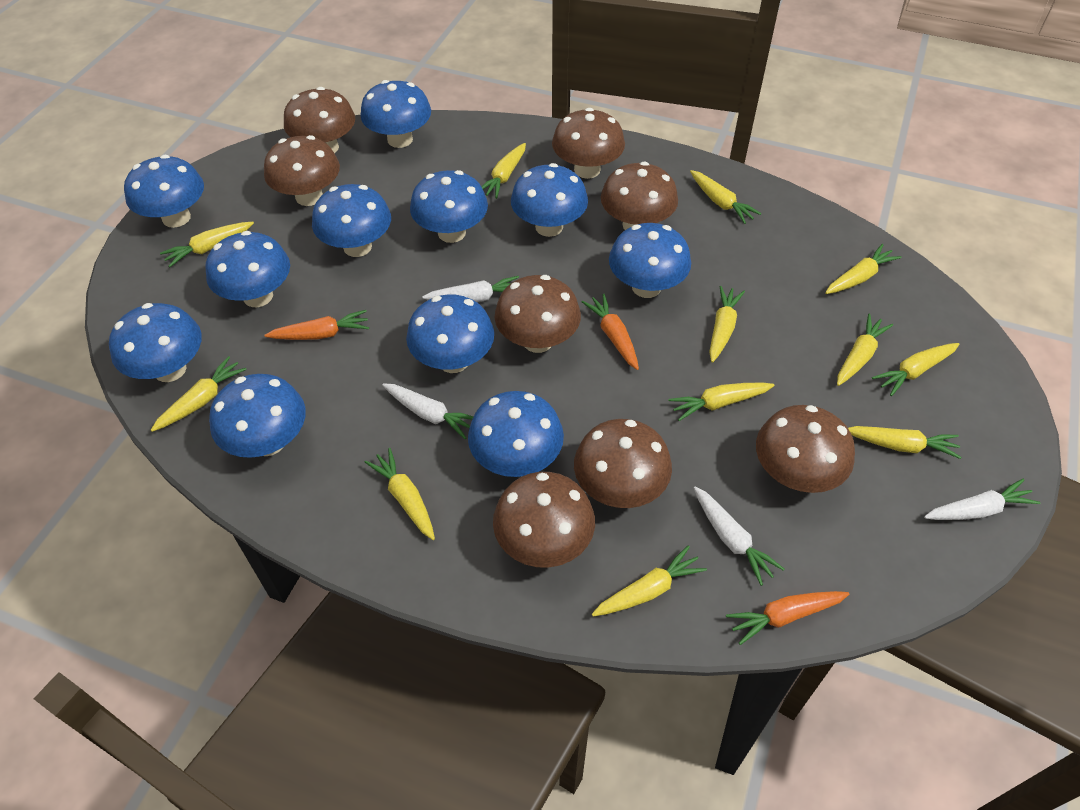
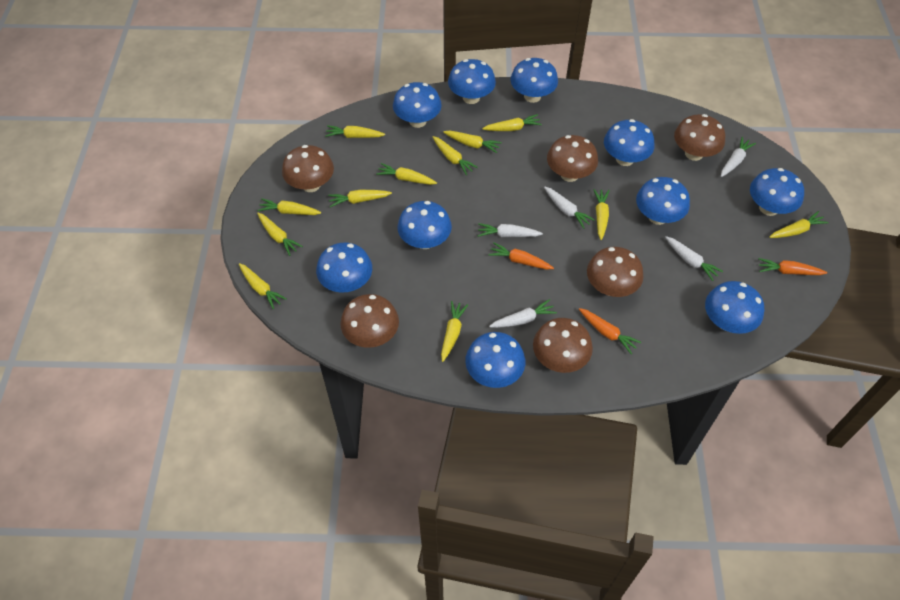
blue mushroom: 11 -> 10
brown mushroom: 8 -> 6
white carrot: 4 -> 5

